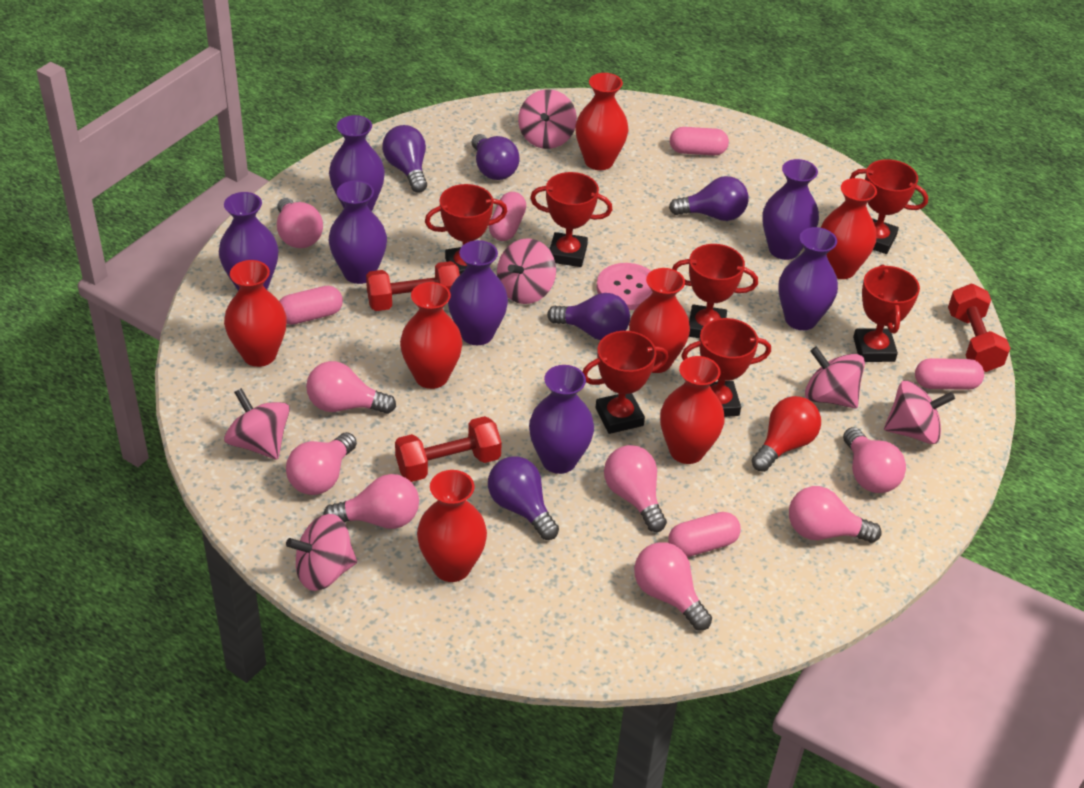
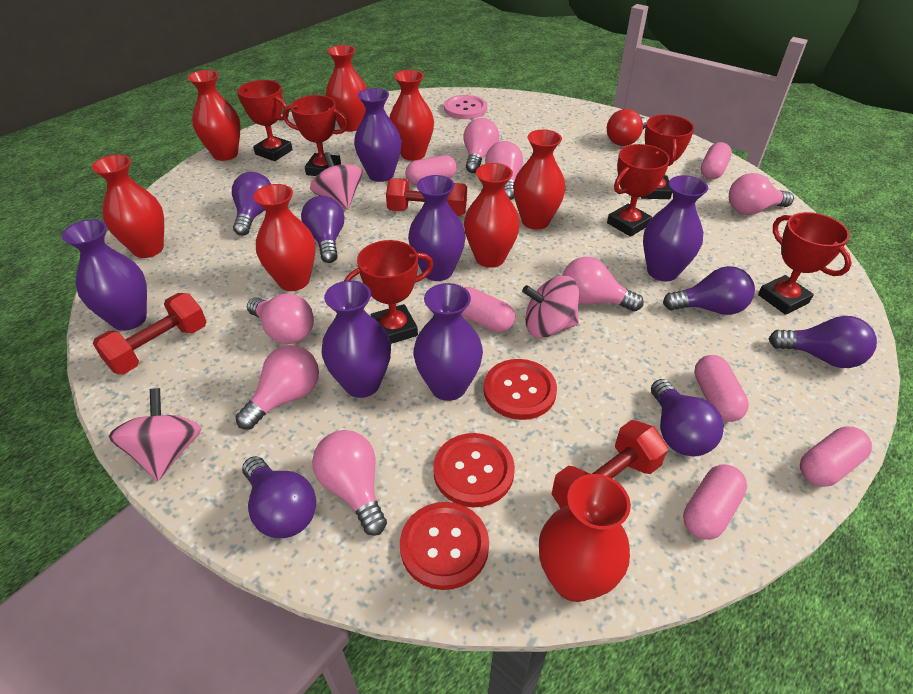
pink capsule: 5 -> 6
pink light bulb: 8 -> 7
pink spinning top: 6 -> 3
purple light bulb: 5 -> 6
purple vase: 7 -> 6
red button: 0 -> 3
red trophy: 7 -> 6
red vase: 7 -> 8

